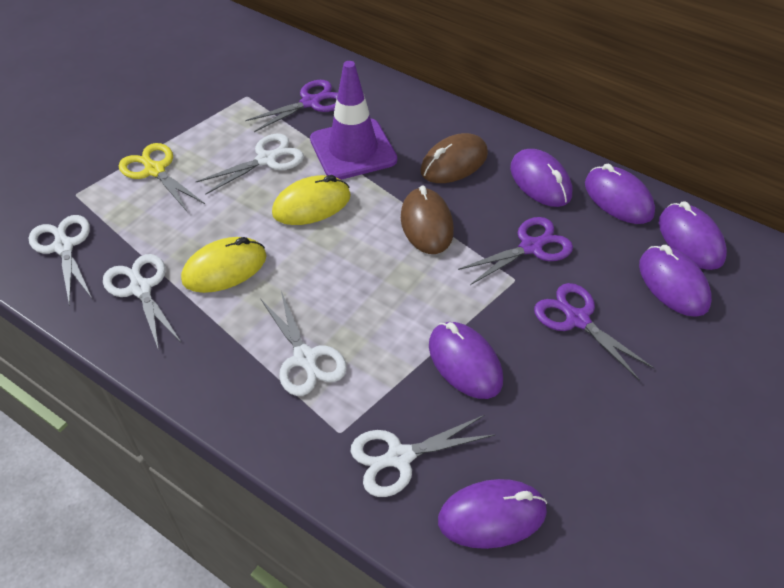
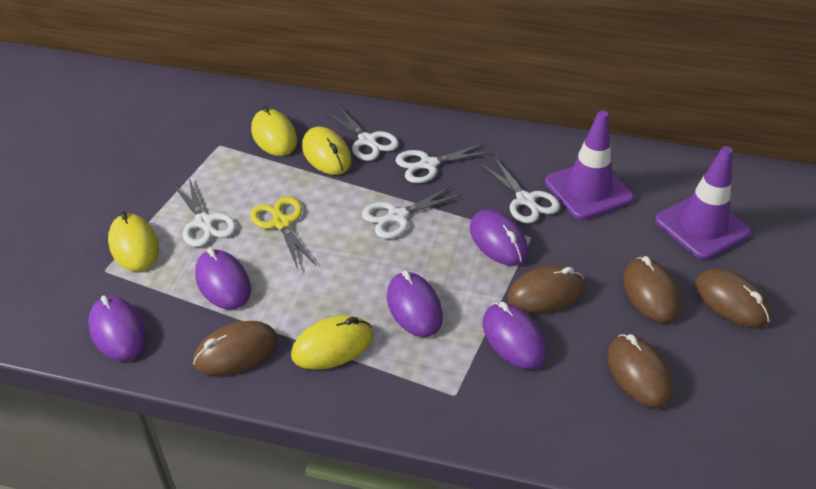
brown mouse: 2 -> 5
purple mouse: 6 -> 5
purple scissors: 3 -> 0
purple traffic cone: 1 -> 2
yellow mouse: 2 -> 4

